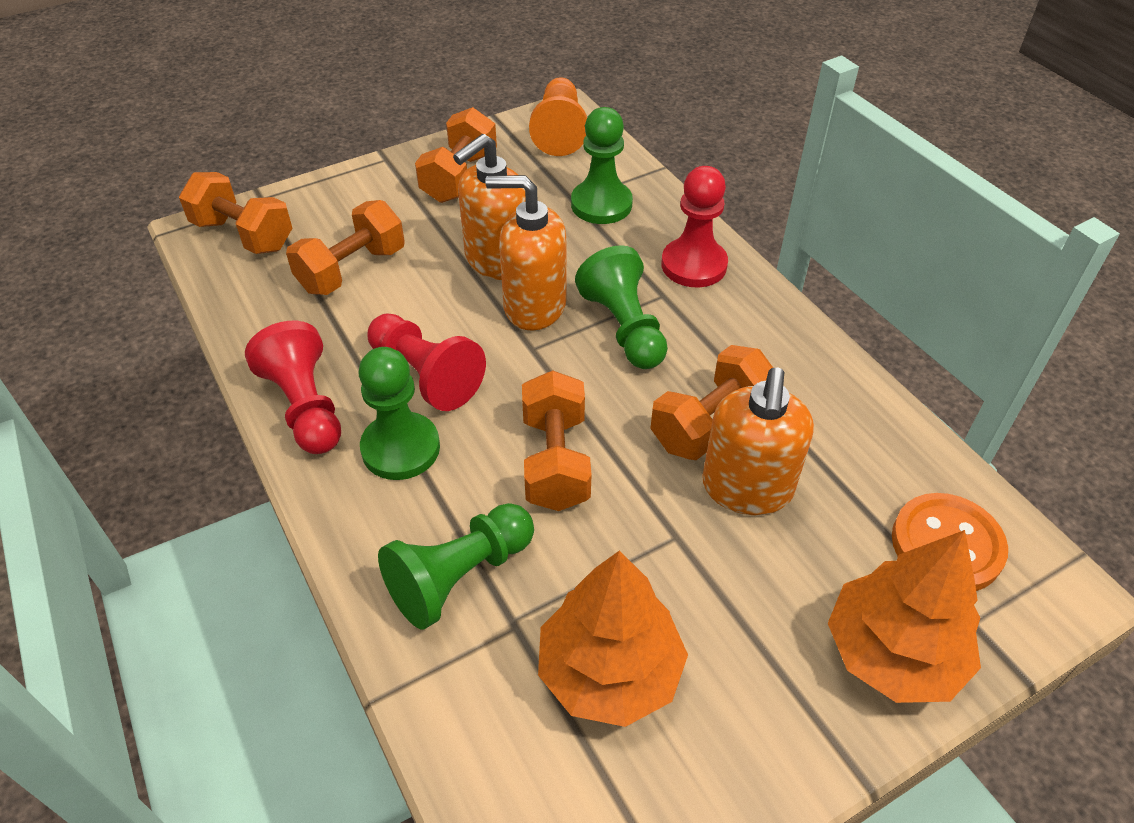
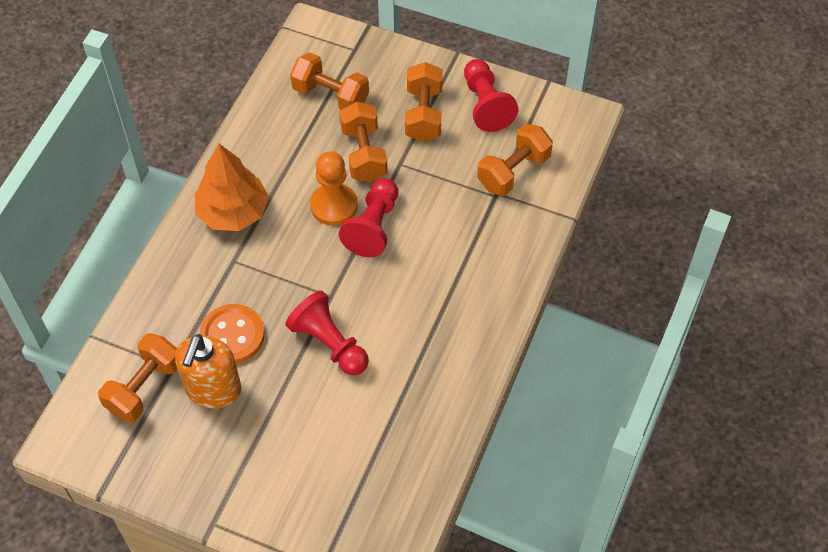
green pawn: 4 -> 0
orange soap dispenser: 3 -> 1
orange tree: 2 -> 1

